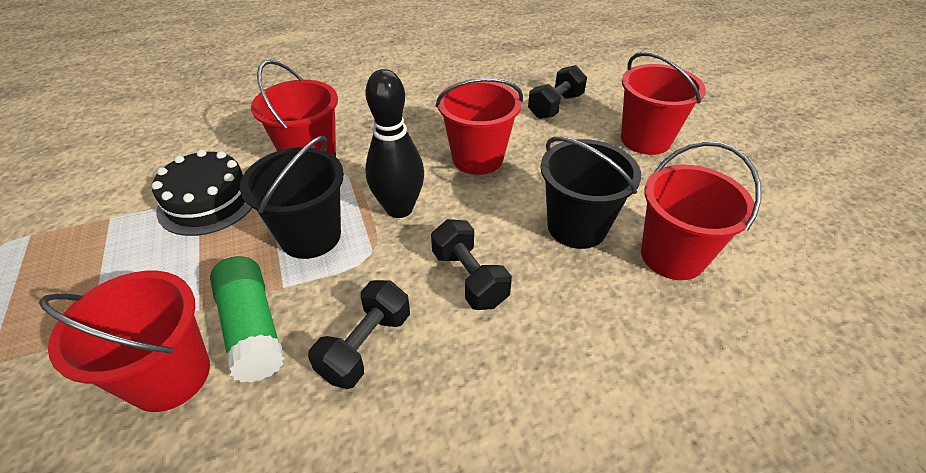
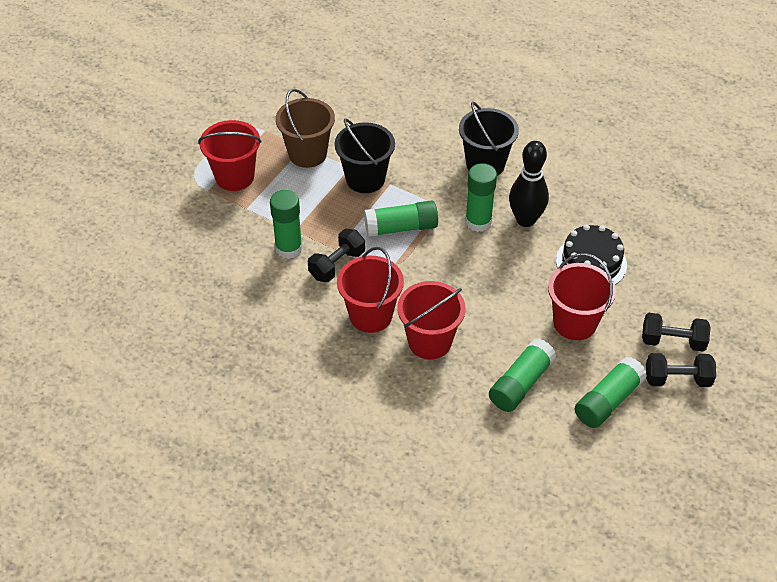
brown bucket: 0 -> 1
green glue stick: 1 -> 5
red bucket: 5 -> 4

